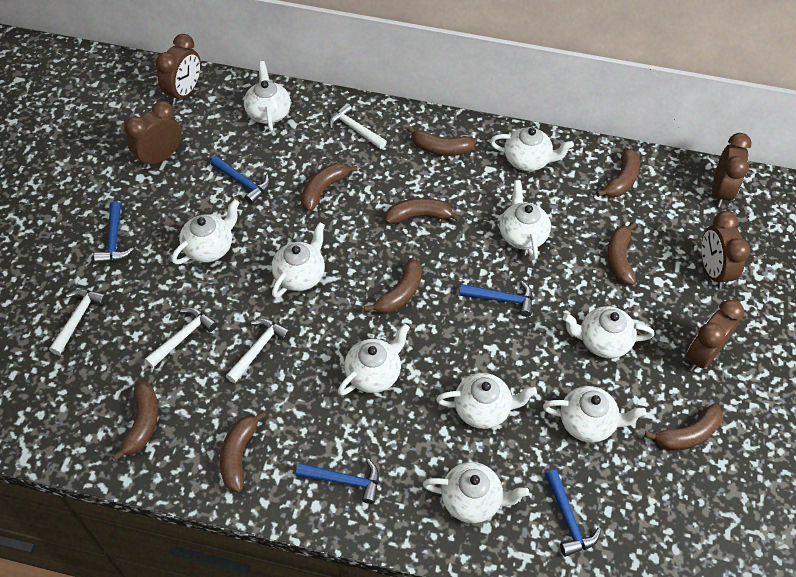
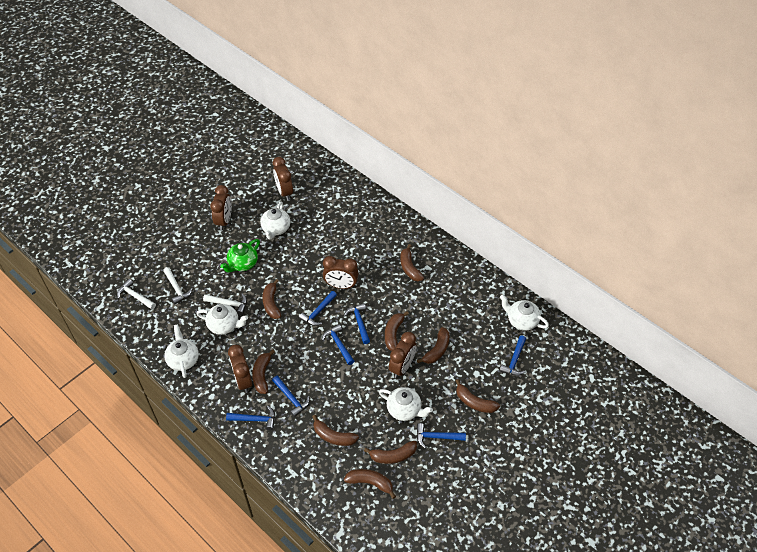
blue hammer: 5 -> 7
green teapot: 0 -> 1
white hammer: 4 -> 3
white teapot: 10 -> 5

